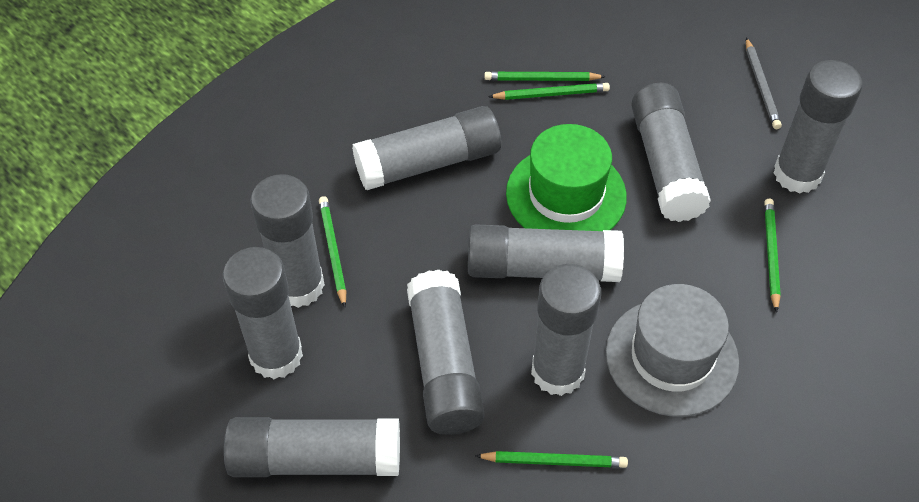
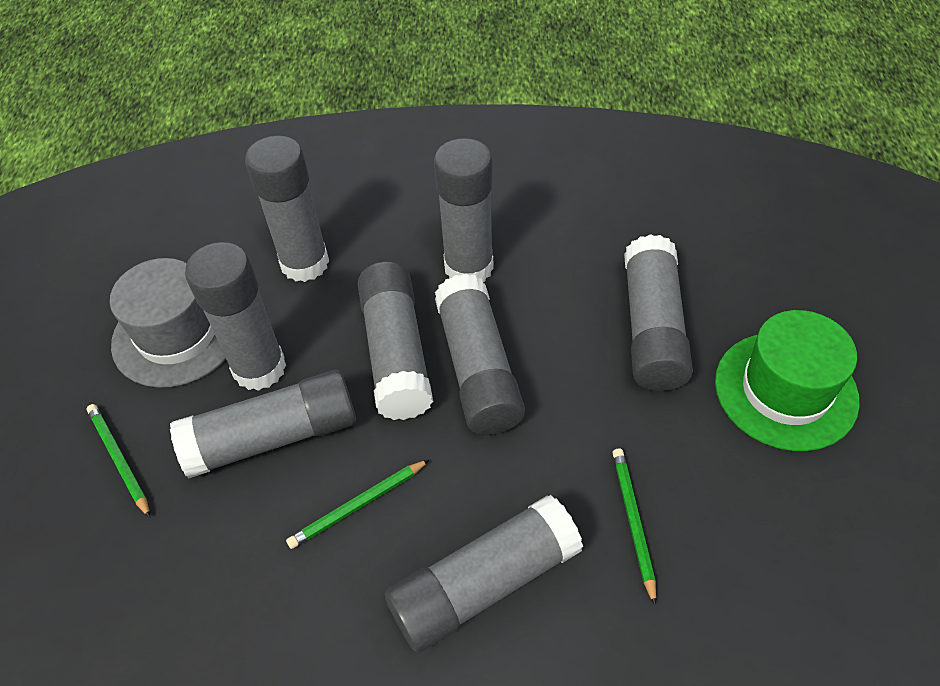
green pencil: 5 -> 3
grey glue stick: 9 -> 8
grey pencil: 1 -> 0

